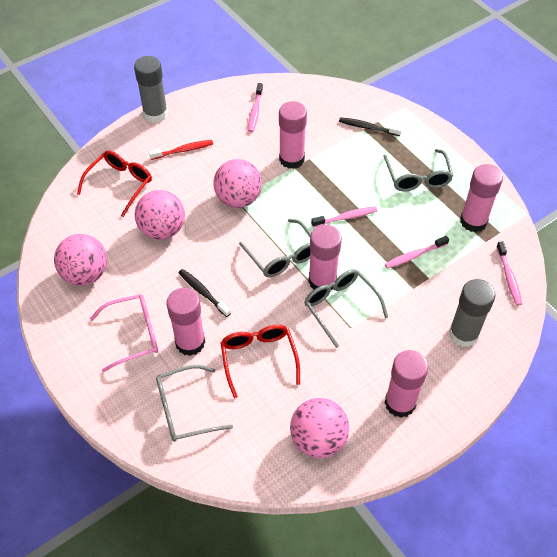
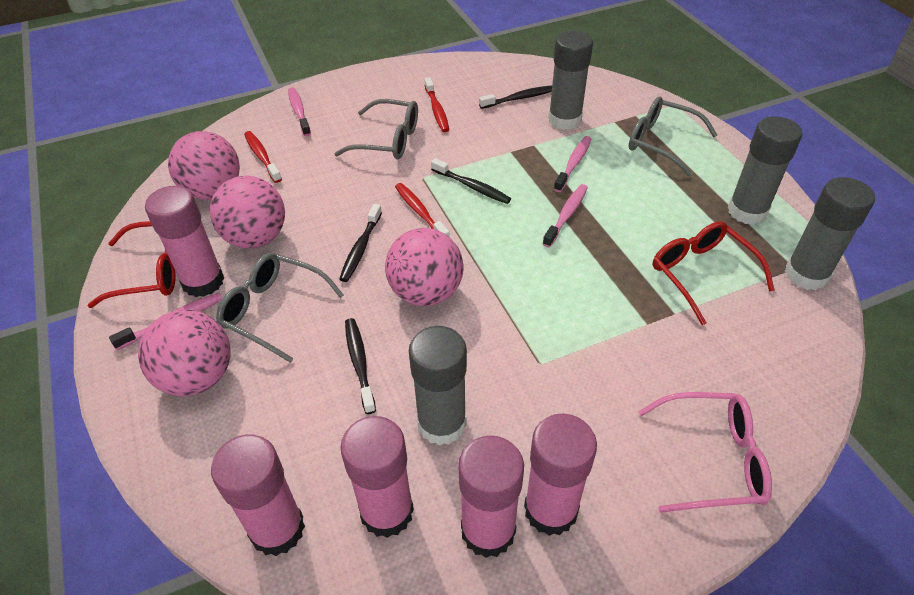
black toothbrush: 2 -> 4
grey glasses: 4 -> 3
grey glue stick: 2 -> 4
red toothbrush: 1 -> 3

